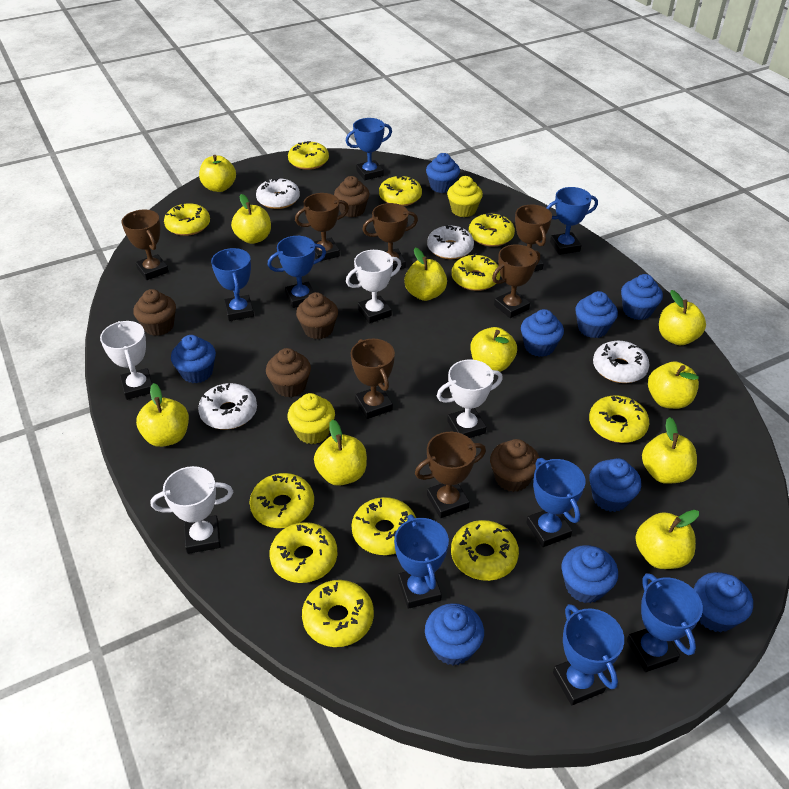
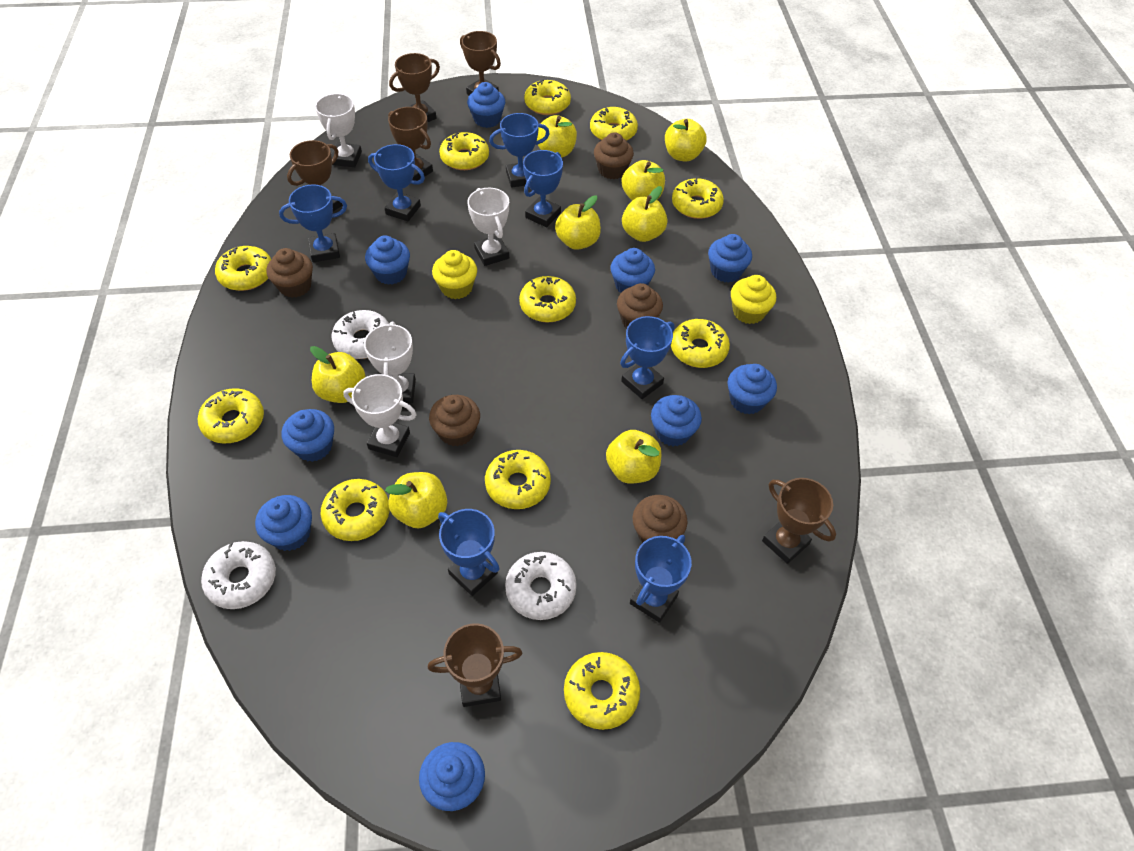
blue trophy: 8 -> 7
brown trophy: 7 -> 6
white donut: 4 -> 3
yellow apple: 10 -> 8

